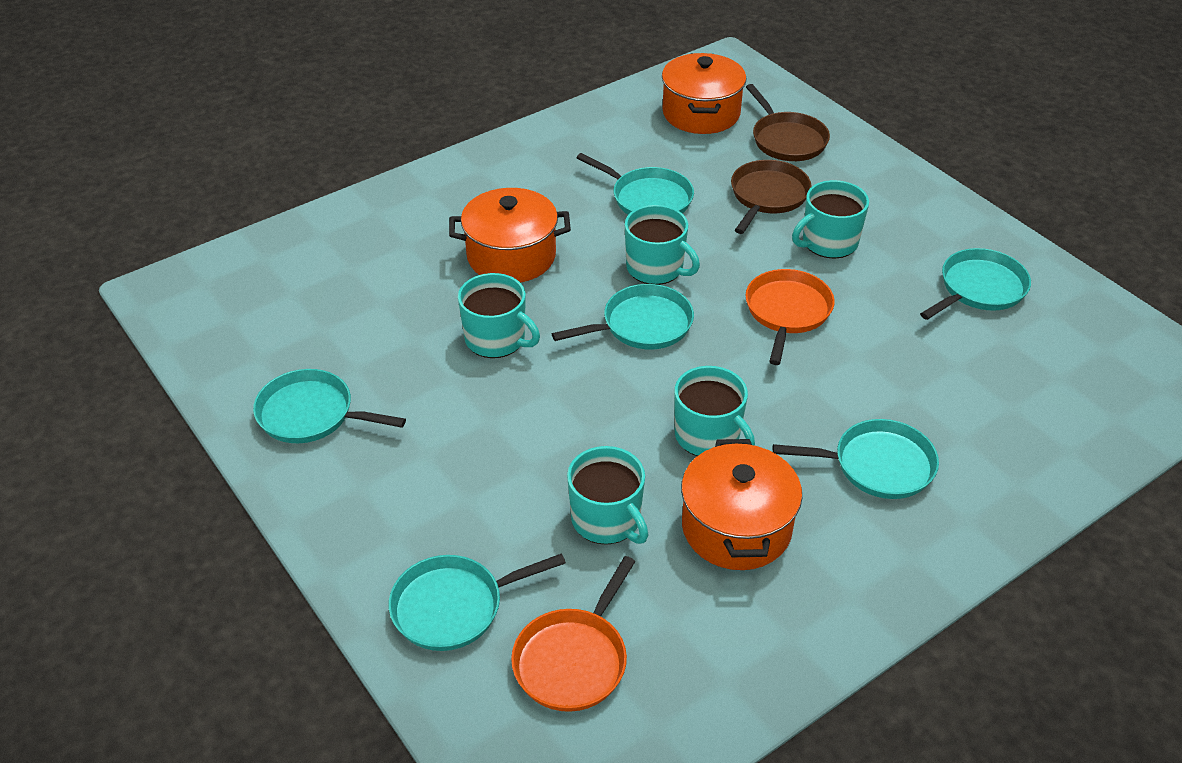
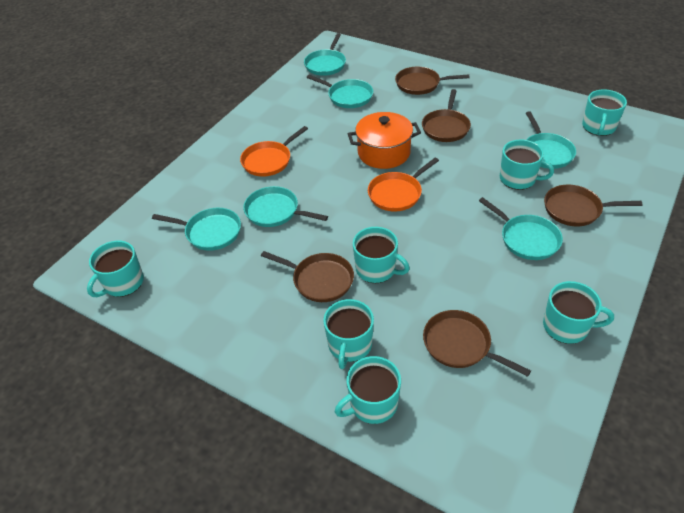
brown pan: 2 -> 5
orange pot: 3 -> 1
turquoise mug: 5 -> 7

